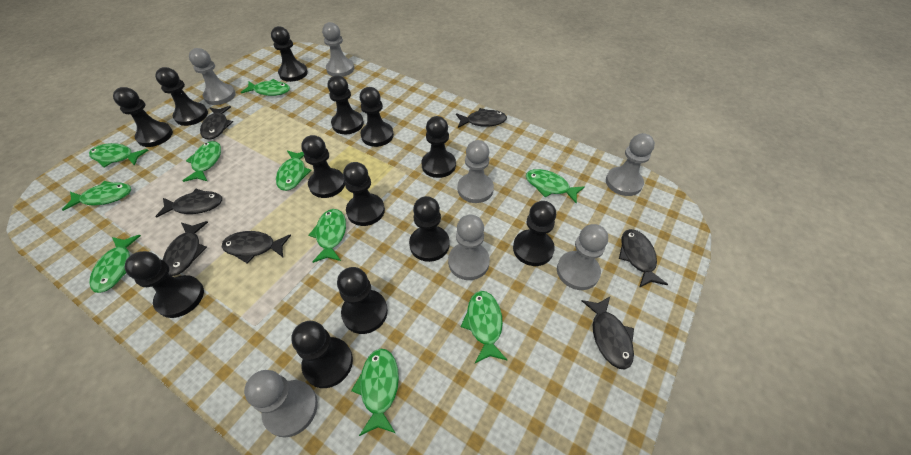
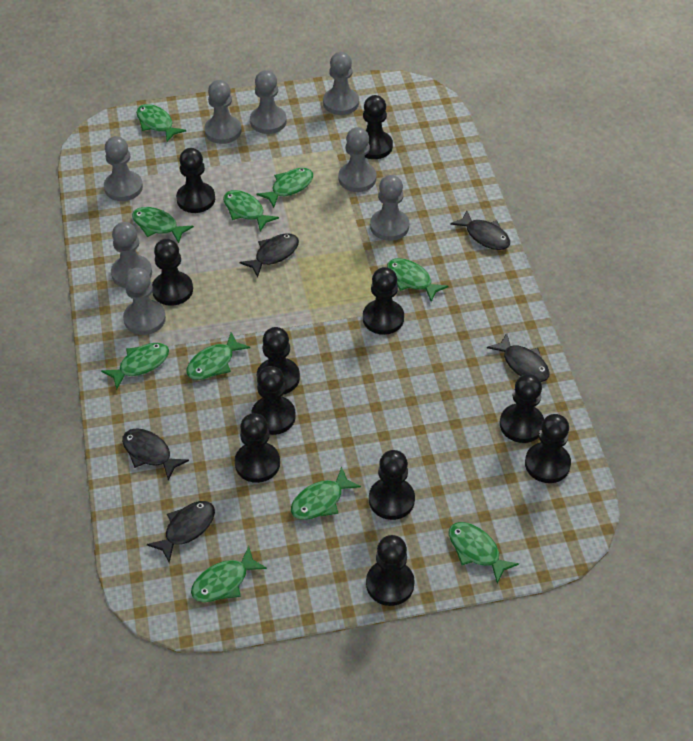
black fish: 7 -> 5
black pawn: 13 -> 11
grey pawn: 7 -> 8

